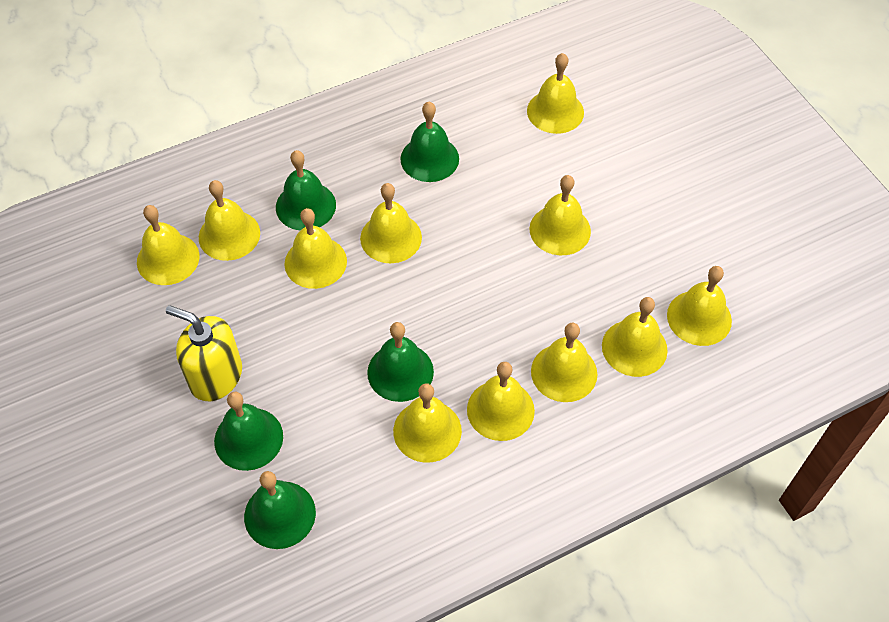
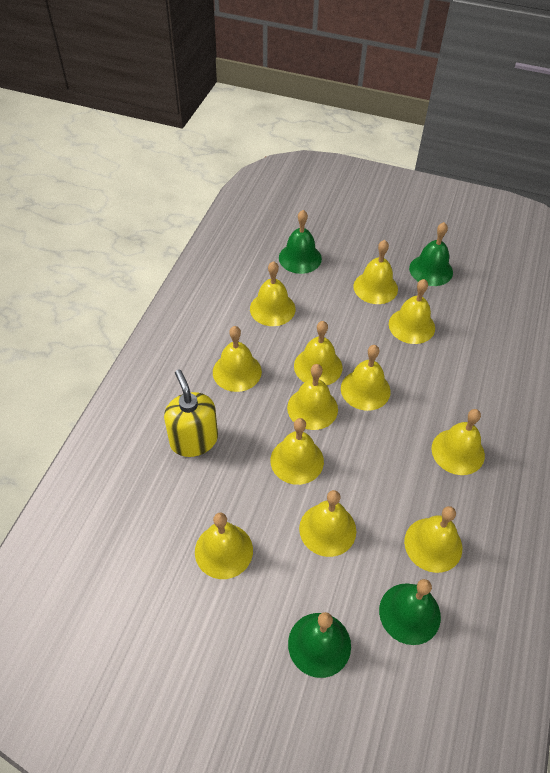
green bell: 5 -> 4
yellow bell: 11 -> 12

